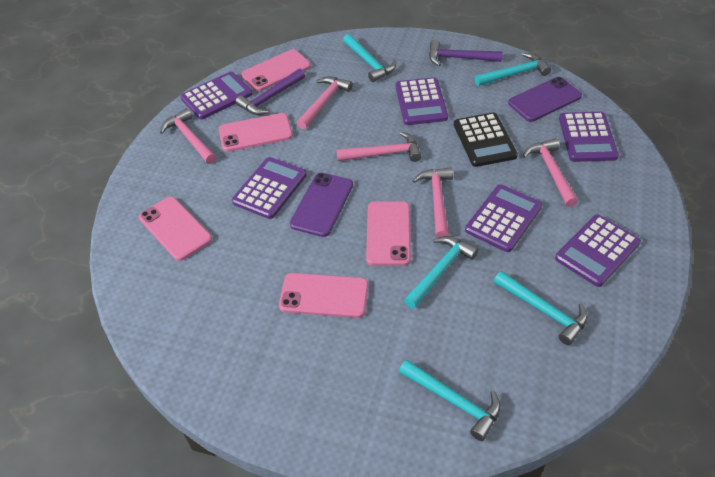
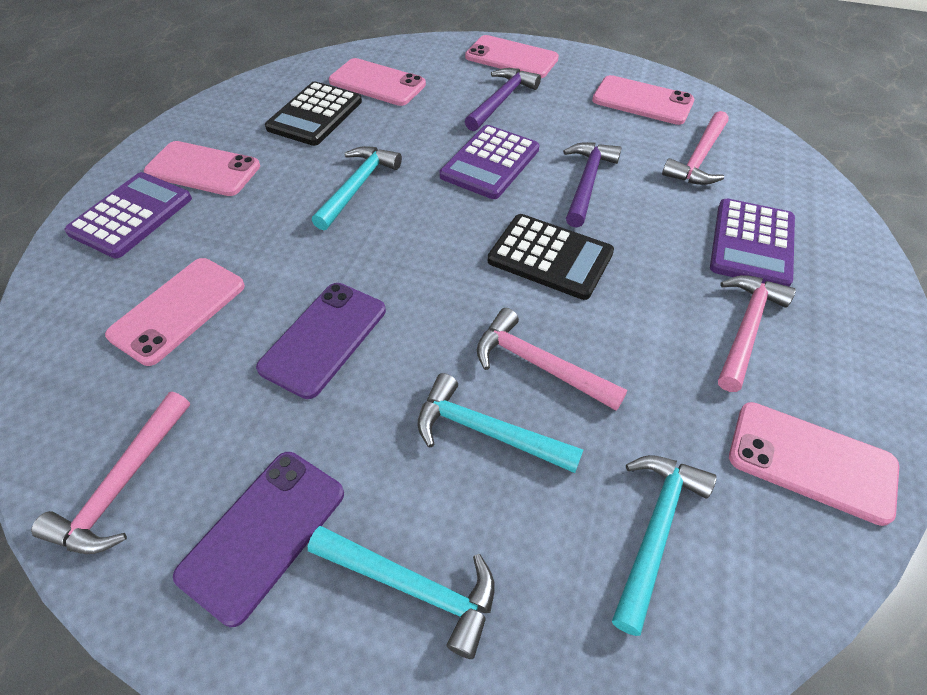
black calculator: 1 -> 2
pink hammer: 5 -> 4
pink phone: 5 -> 6
purple calculator: 6 -> 3
turquoise hammer: 5 -> 4

